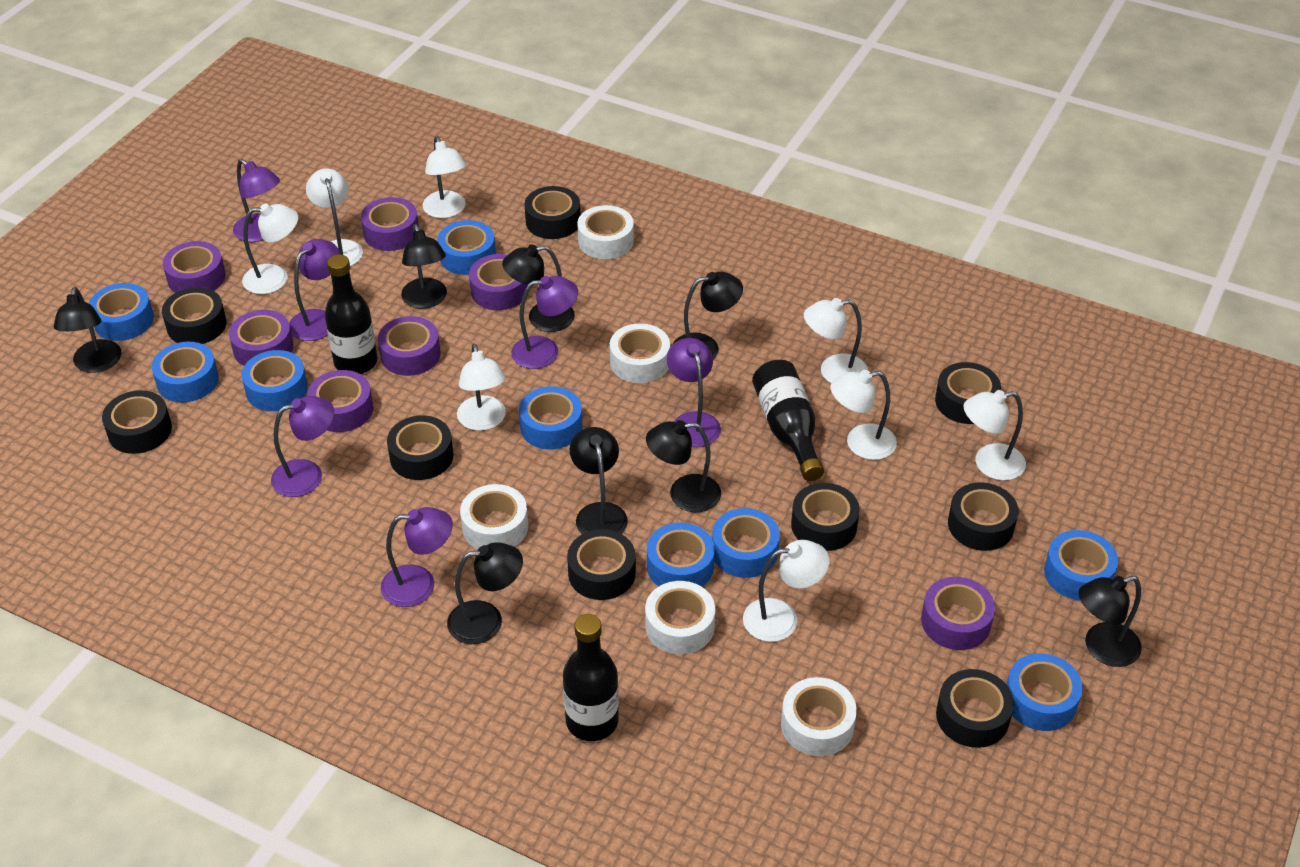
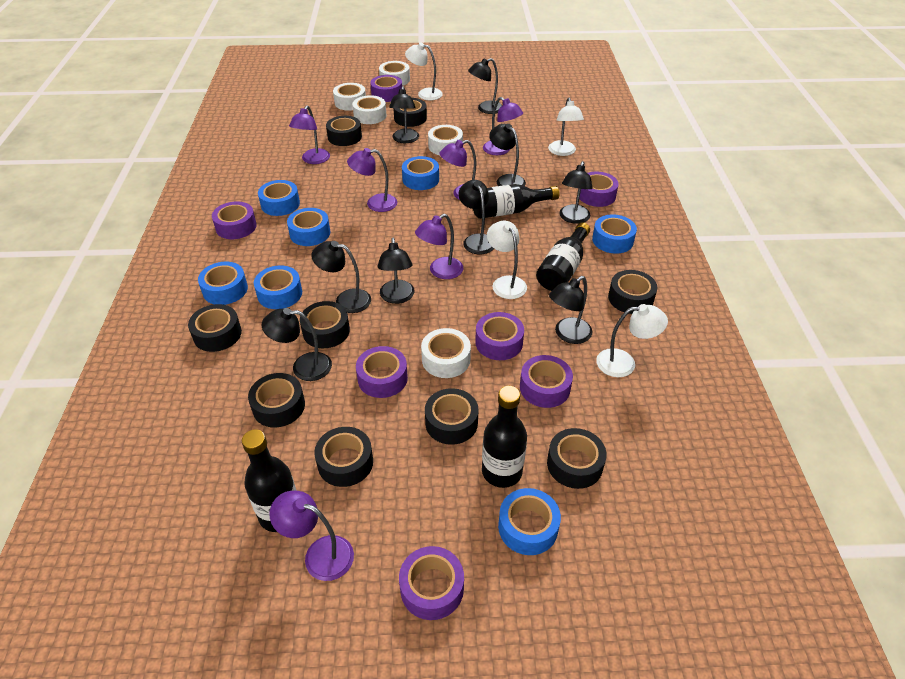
black bottle: 3 -> 4
black lamp: 8 -> 9
blue tape: 9 -> 7
white lamp: 8 -> 4

